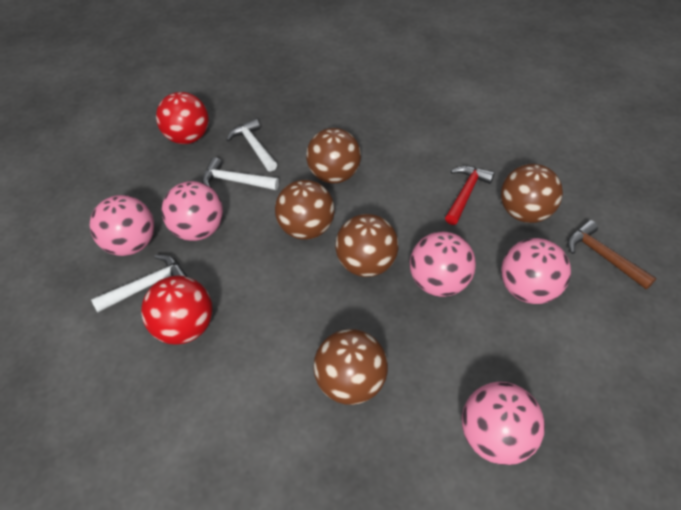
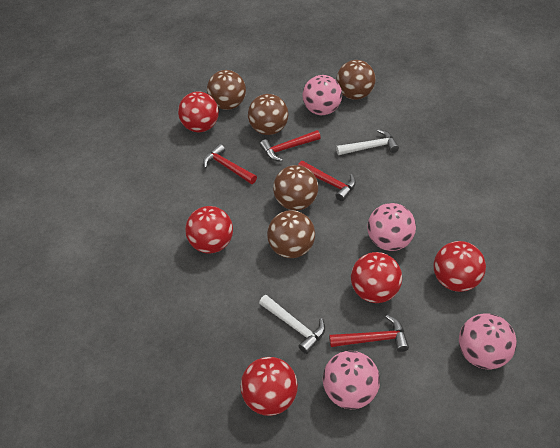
brown hammer: 1 -> 0
pink ball: 5 -> 4
red ball: 2 -> 5
red hammer: 1 -> 4
white hammer: 3 -> 2

